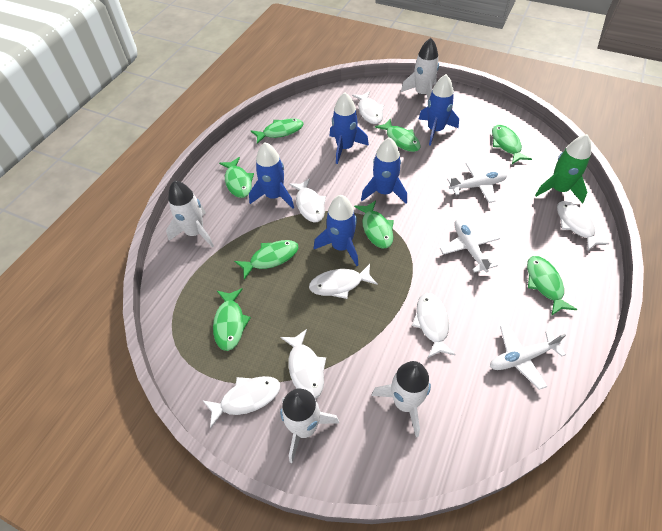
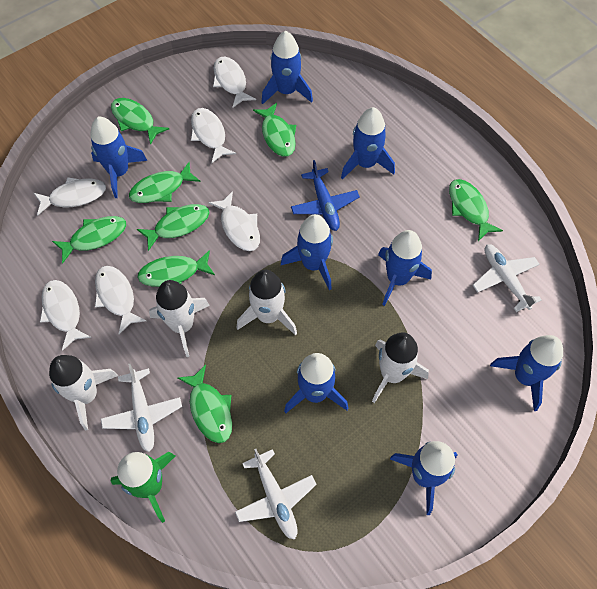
blue plane: 0 -> 1
blue rocket: 5 -> 8
white fish: 7 -> 6

